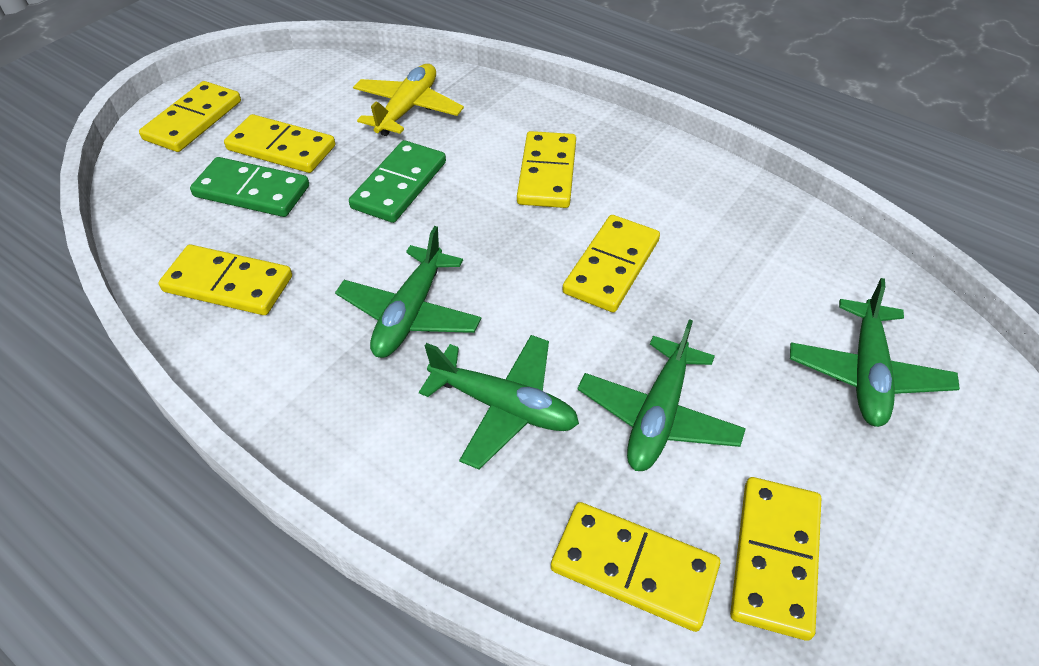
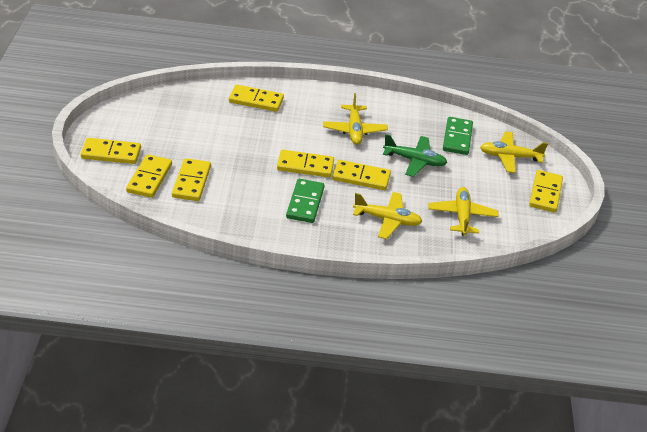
green plane: 4 -> 1
yellow plane: 1 -> 4

